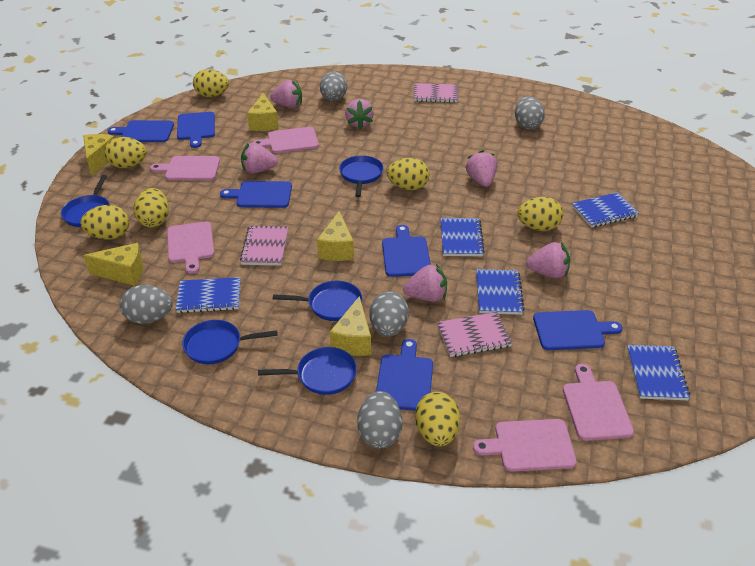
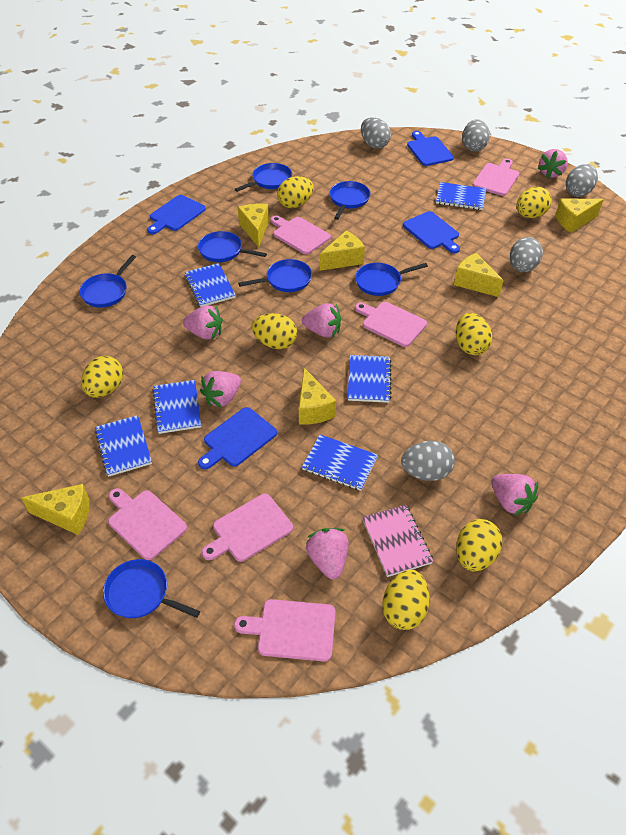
blue cutting board: 6 -> 4
blue notebook: 5 -> 6
blue pan: 5 -> 7
pink cutting board: 5 -> 6
pink notebook: 3 -> 1
yellow cheese: 5 -> 6

